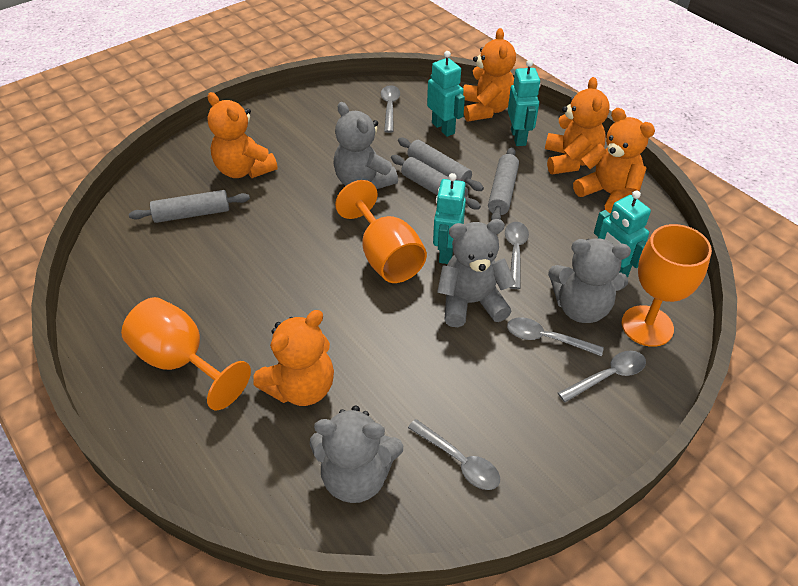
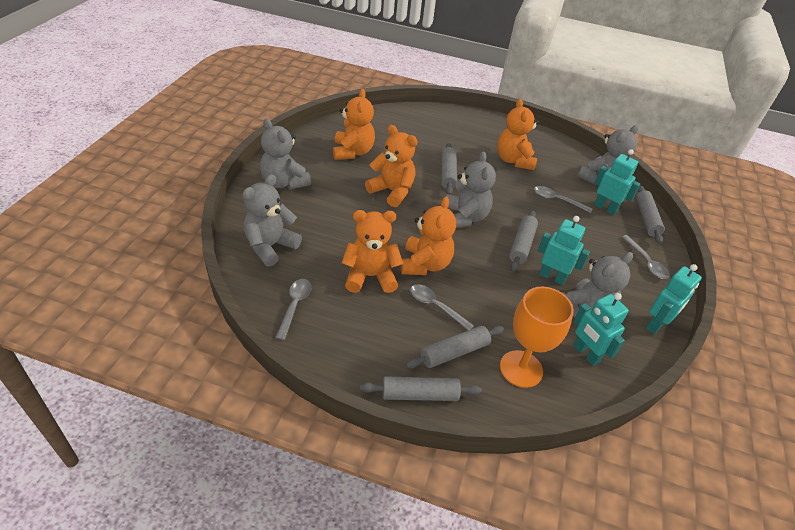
grey rolling pin: 4 -> 5
grey spoon: 5 -> 4
grey teddy bear: 4 -> 5
orange goblet: 3 -> 1

